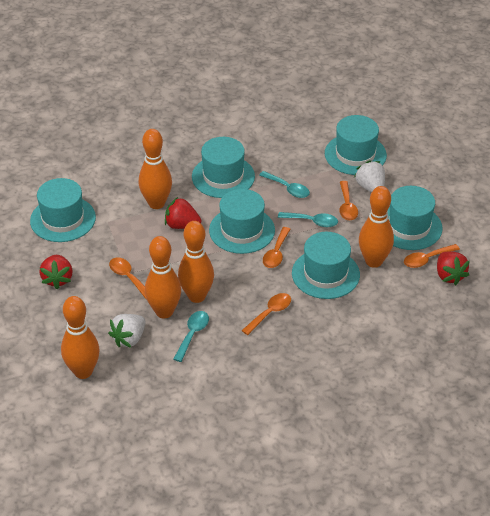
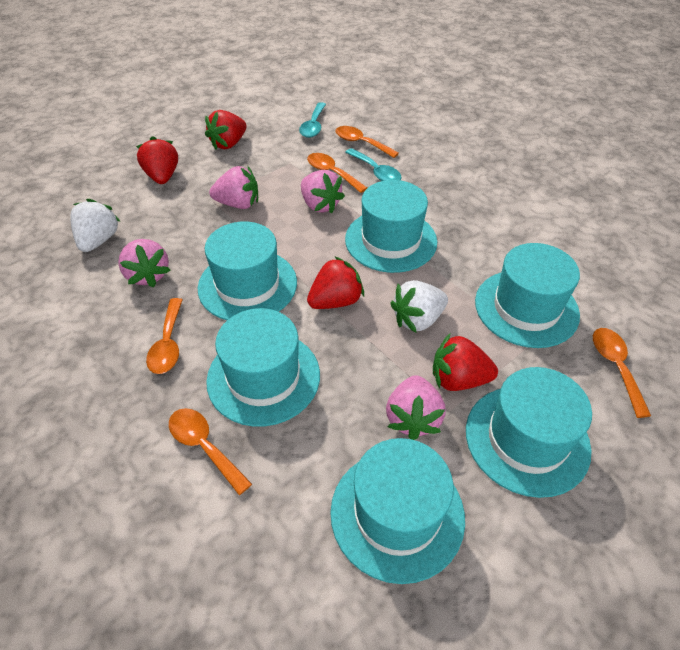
orange bowling pin: 5 -> 0
pink strawberry: 0 -> 4
red strawberry: 3 -> 4
turquoise spoon: 3 -> 2

